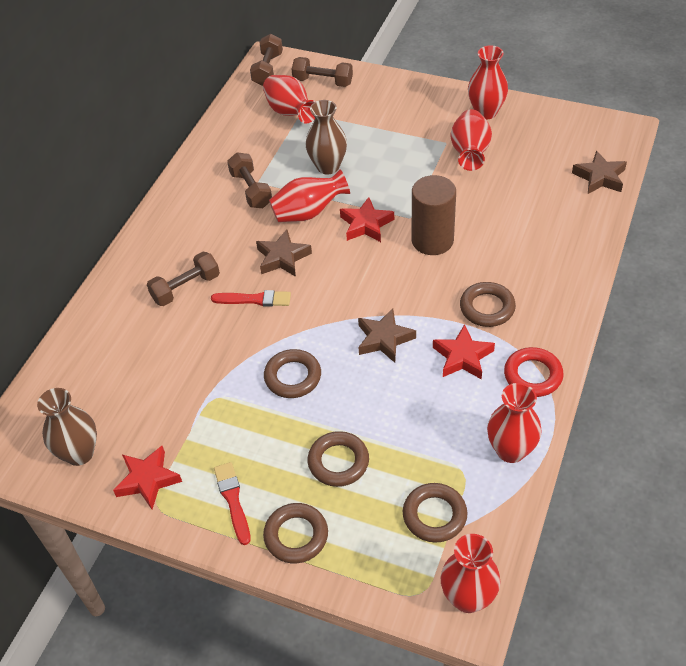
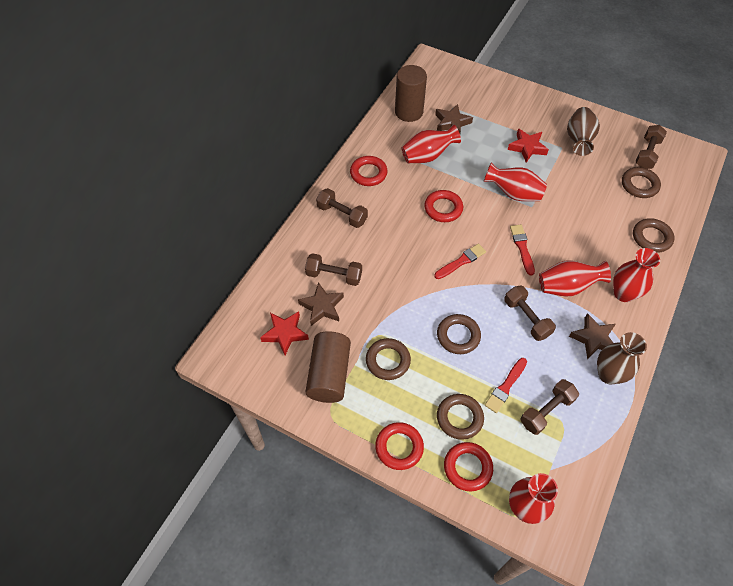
brown cylinder: 1 -> 2
brown dumbbell: 4 -> 5
red brush: 2 -> 3
red ring: 1 -> 4
red star: 3 -> 2
red vase: 6 -> 5

